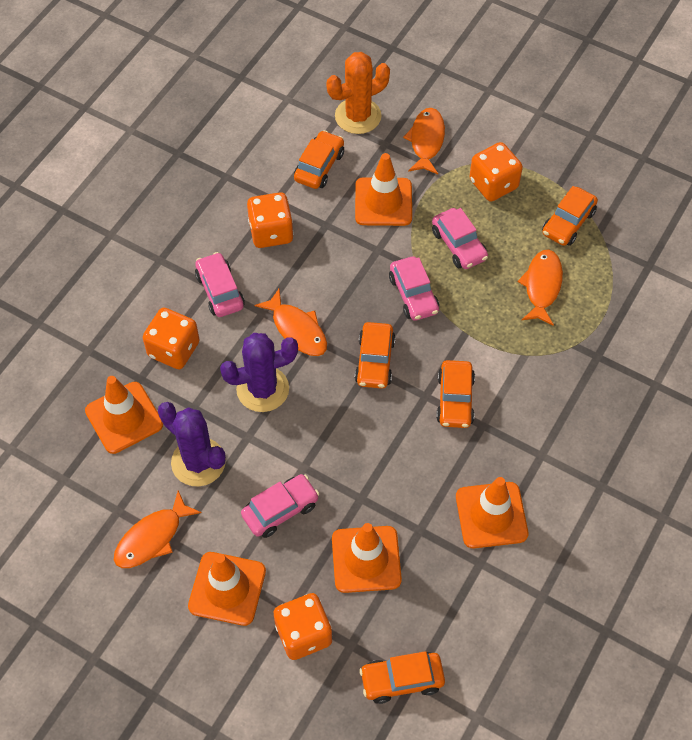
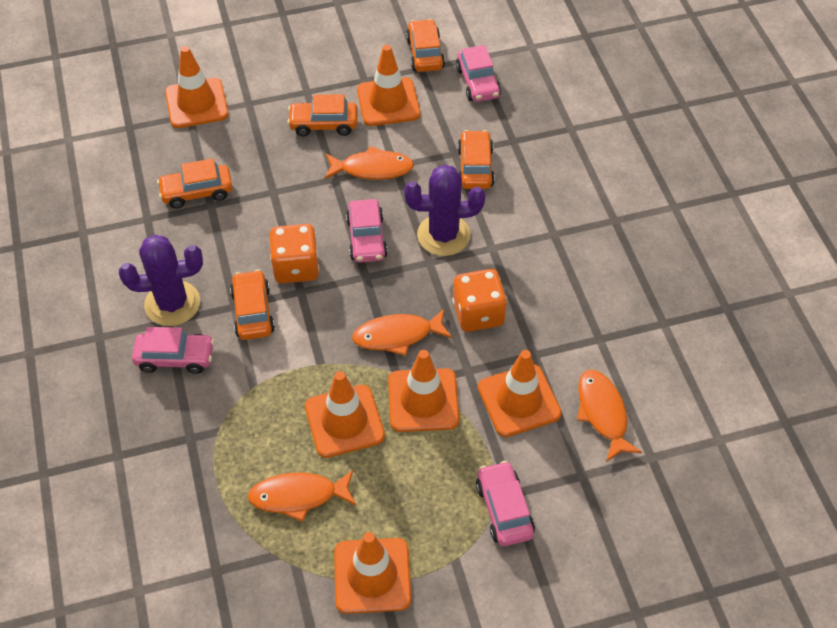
orange cactus: 1 -> 0
orange dice: 4 -> 2
orange traffic cone: 5 -> 6

